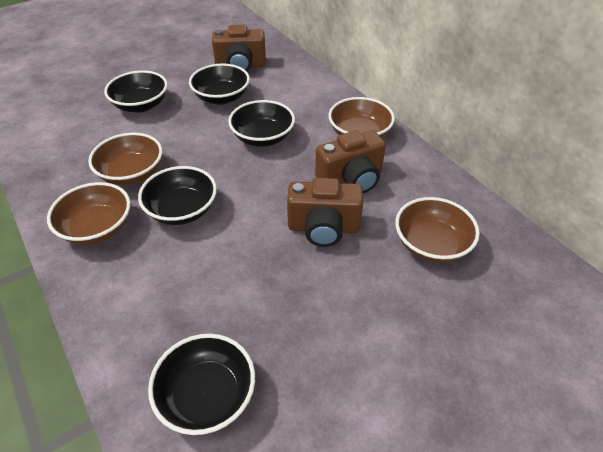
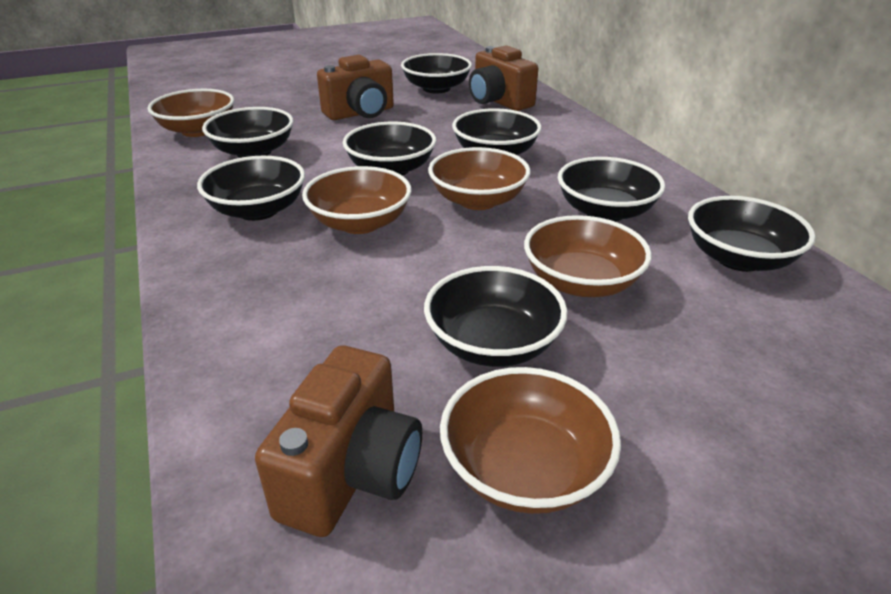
black bowl: 5 -> 8
brown bowl: 4 -> 5

